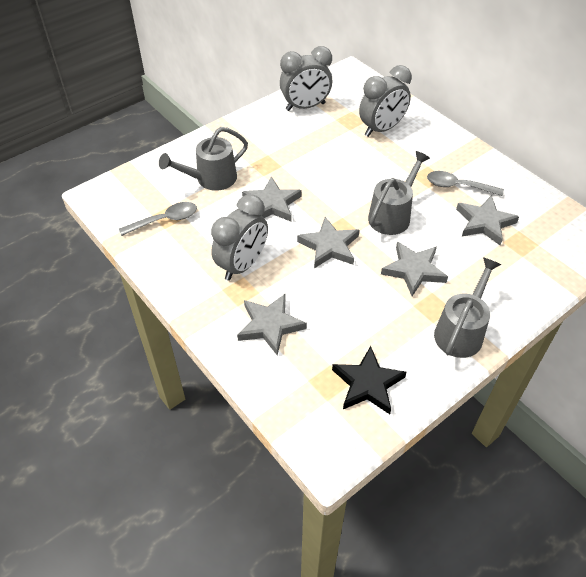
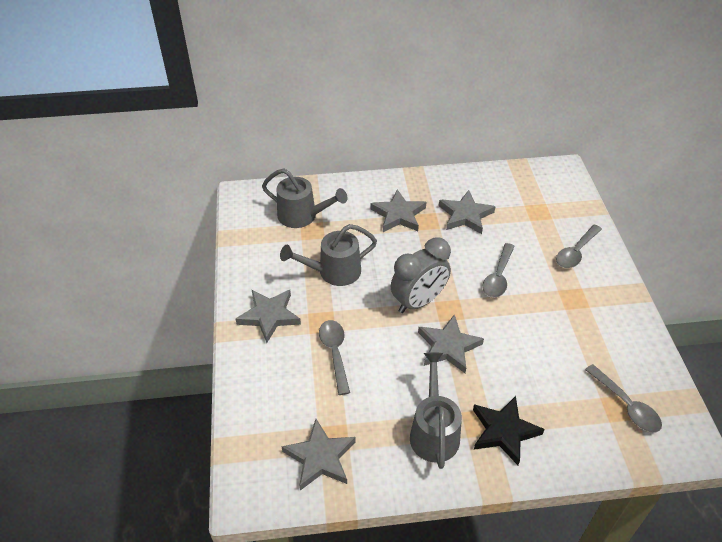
grey clock: 3 -> 1
grey spoon: 2 -> 4

